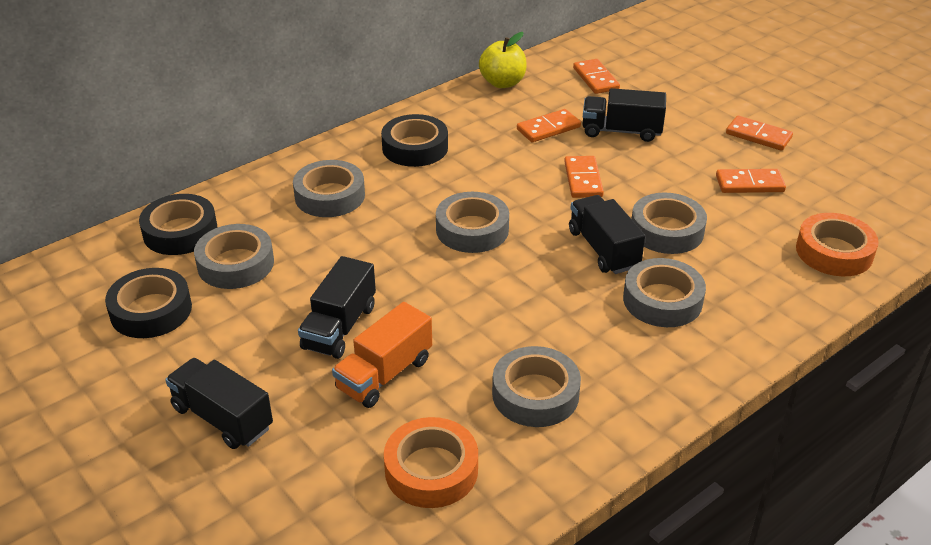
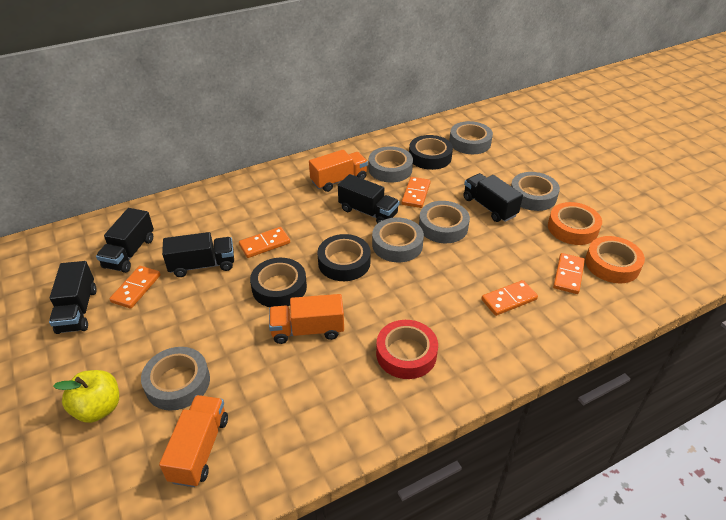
black truck: 4 -> 5
orange truck: 1 -> 3
red tape: 0 -> 1

